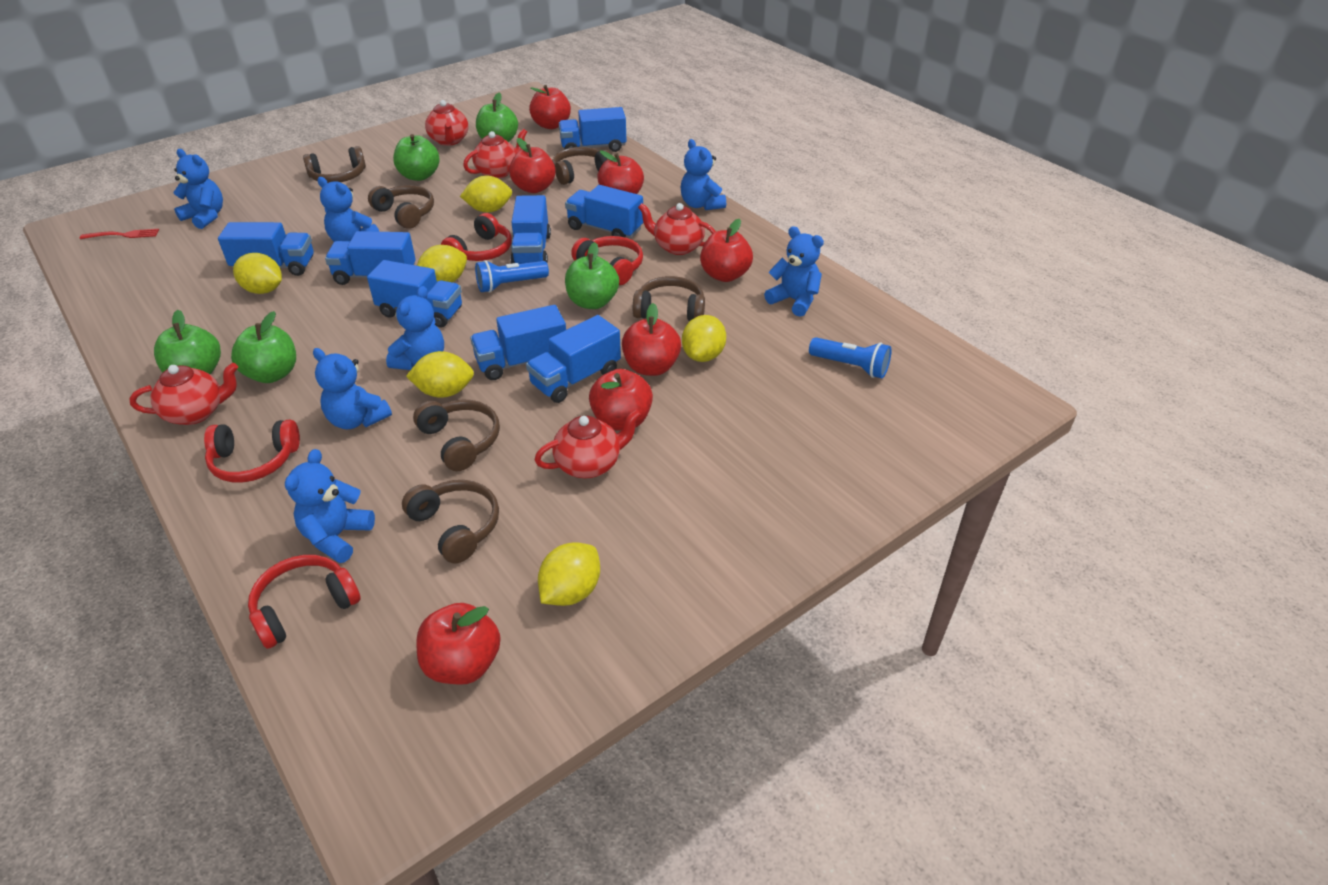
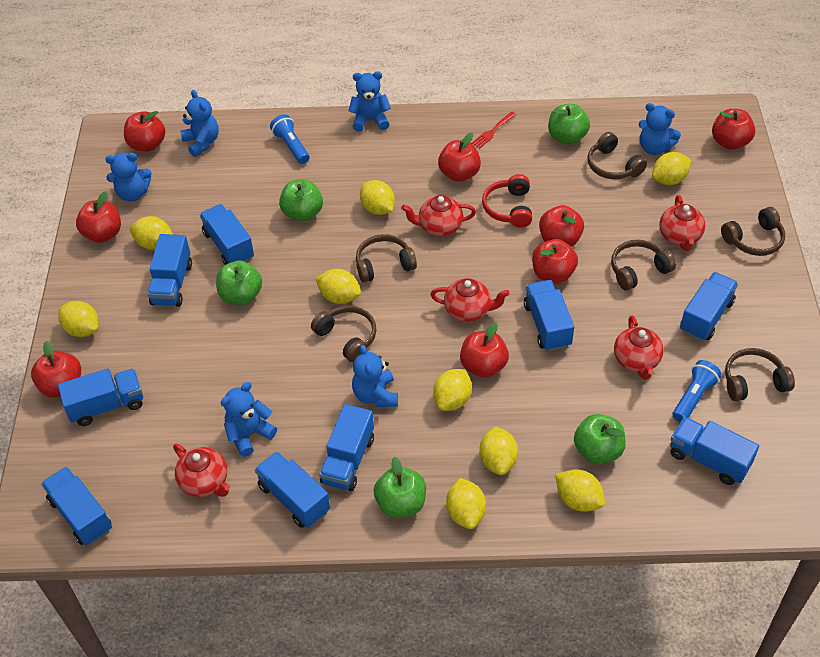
blue teddy bear: 7 -> 6
blue truck: 8 -> 9
red apple: 7 -> 8
red headphones: 4 -> 1
yellow lemon: 6 -> 9

